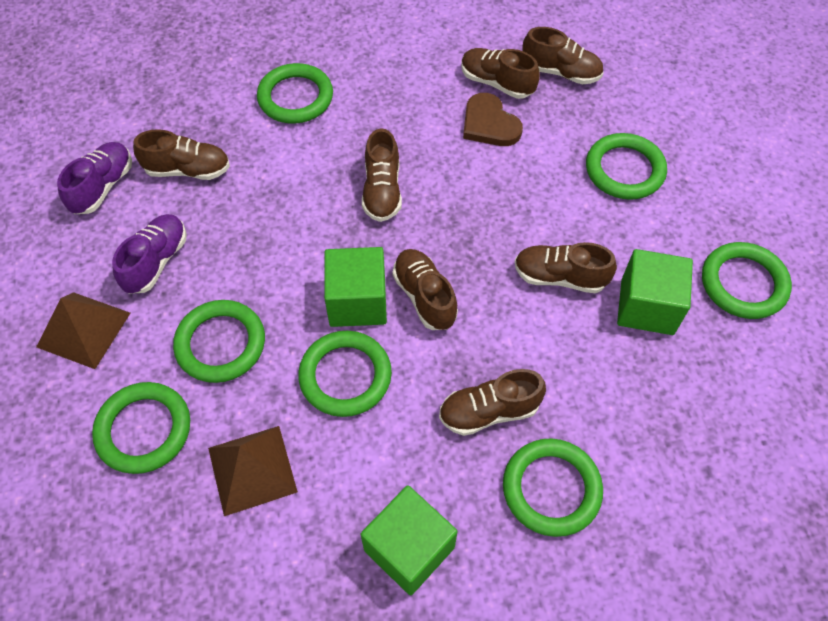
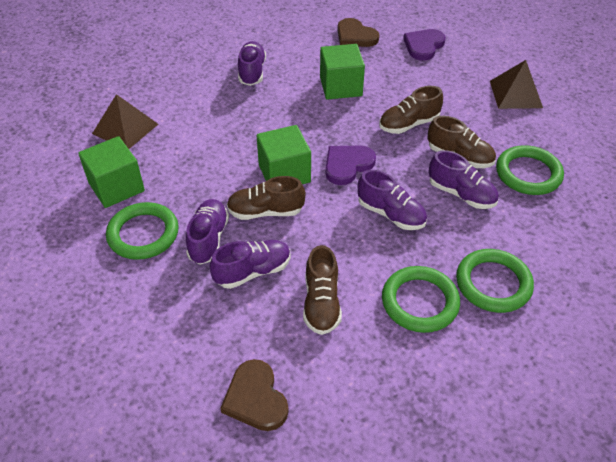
brown heart: 1 -> 2
brown shoe: 7 -> 4
green ring: 7 -> 4
purple heart: 0 -> 2
purple shoe: 2 -> 5

